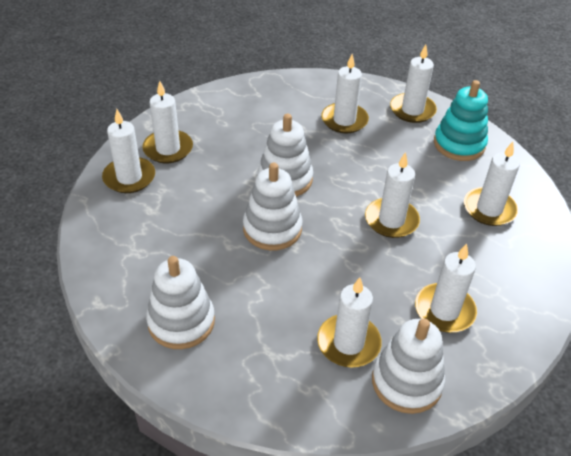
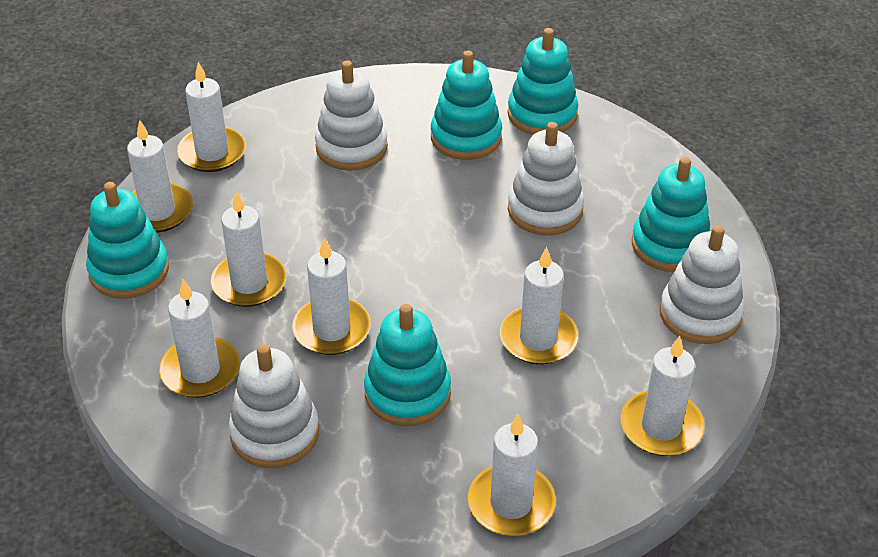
turquoise stacking toy: 1 -> 5

